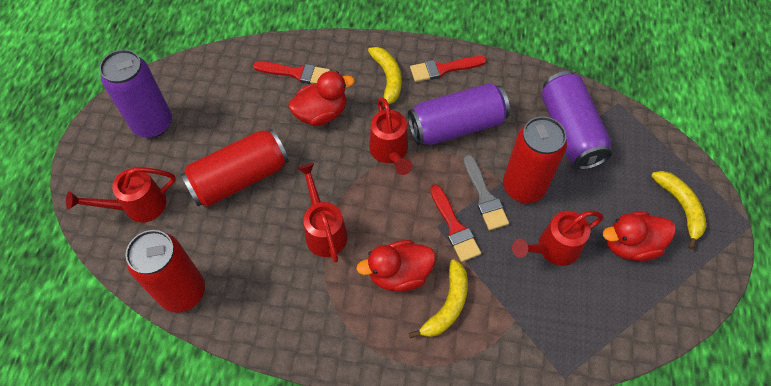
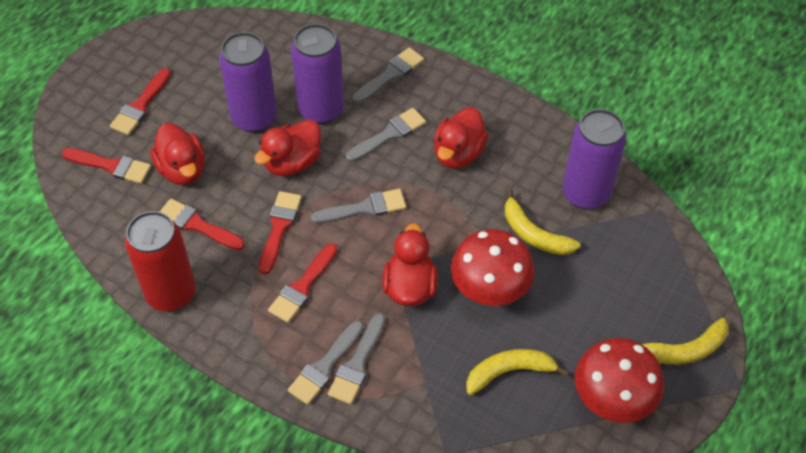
grey brush: 1 -> 5
red brush: 3 -> 5
red can: 3 -> 1
red duck: 3 -> 4
red mushroom: 0 -> 2
red watering can: 4 -> 0

